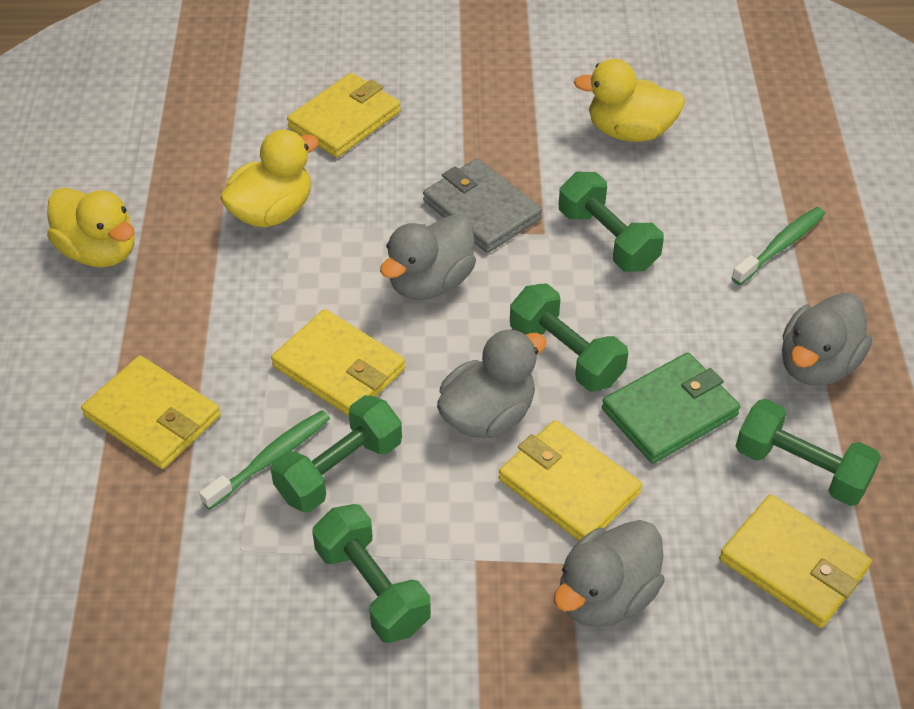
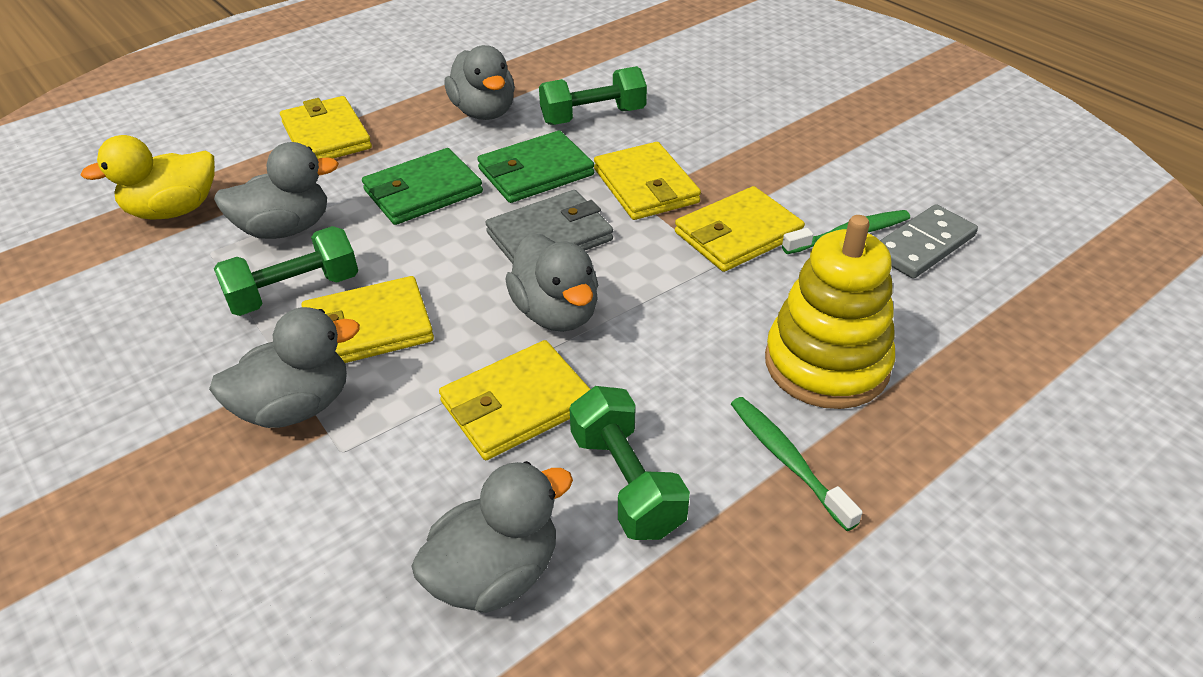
green dumbbell: 5 -> 3
green wallet: 1 -> 2
grey domino: 0 -> 1
grey duck: 4 -> 5
yellow duck: 3 -> 1
yellow stacking toy: 0 -> 1

